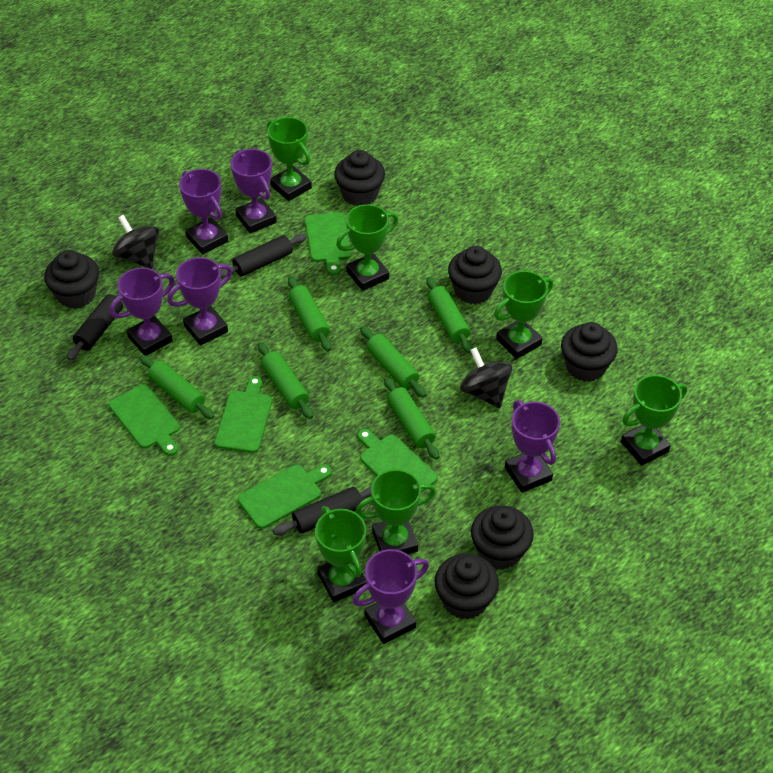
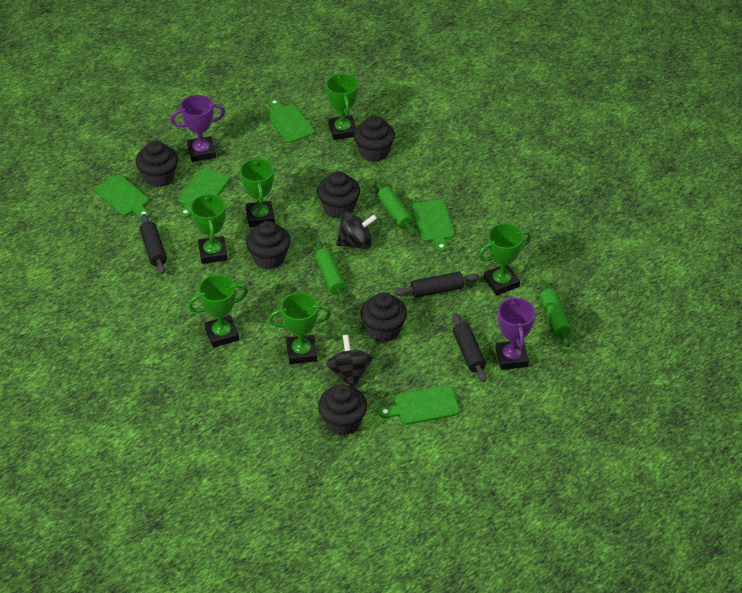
green rolling pin: 6 -> 3
purple trophy: 6 -> 2

